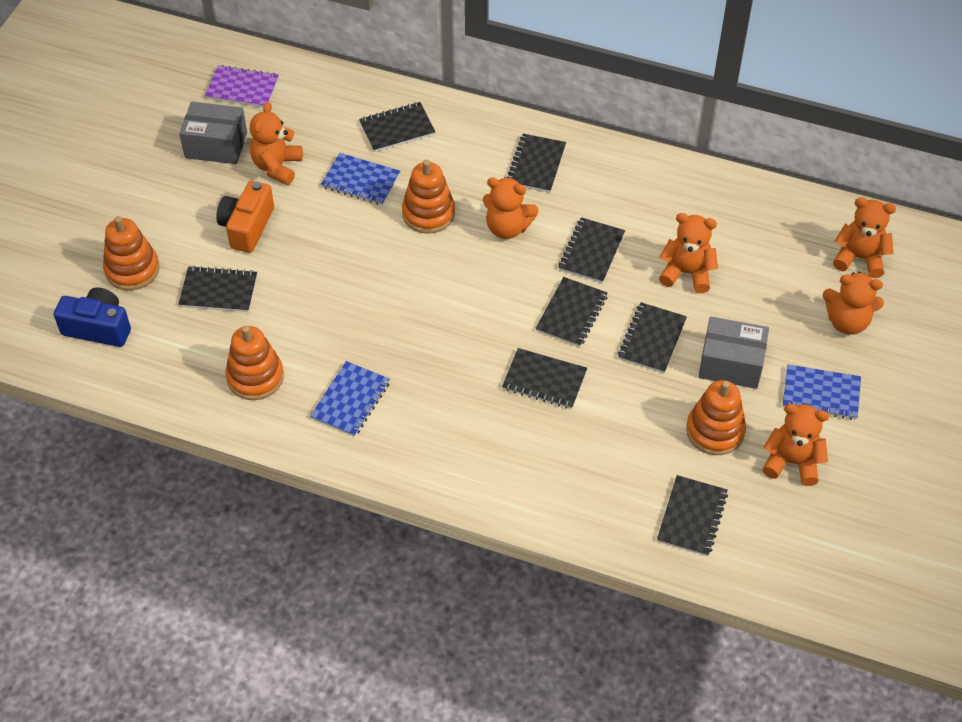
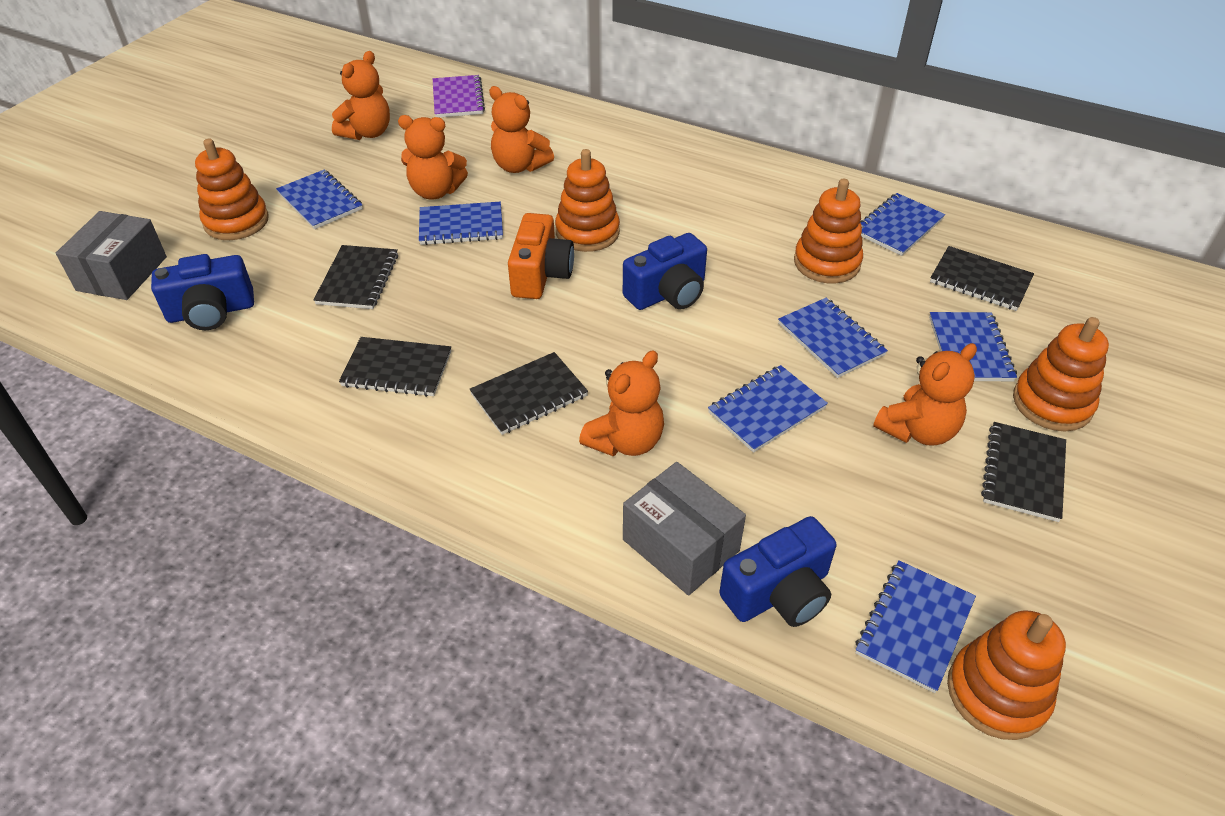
black notebook: 8 -> 5
blue camera: 1 -> 3
blue notebook: 3 -> 7
orange stacking toy: 4 -> 5
orange teddy bear: 6 -> 5

